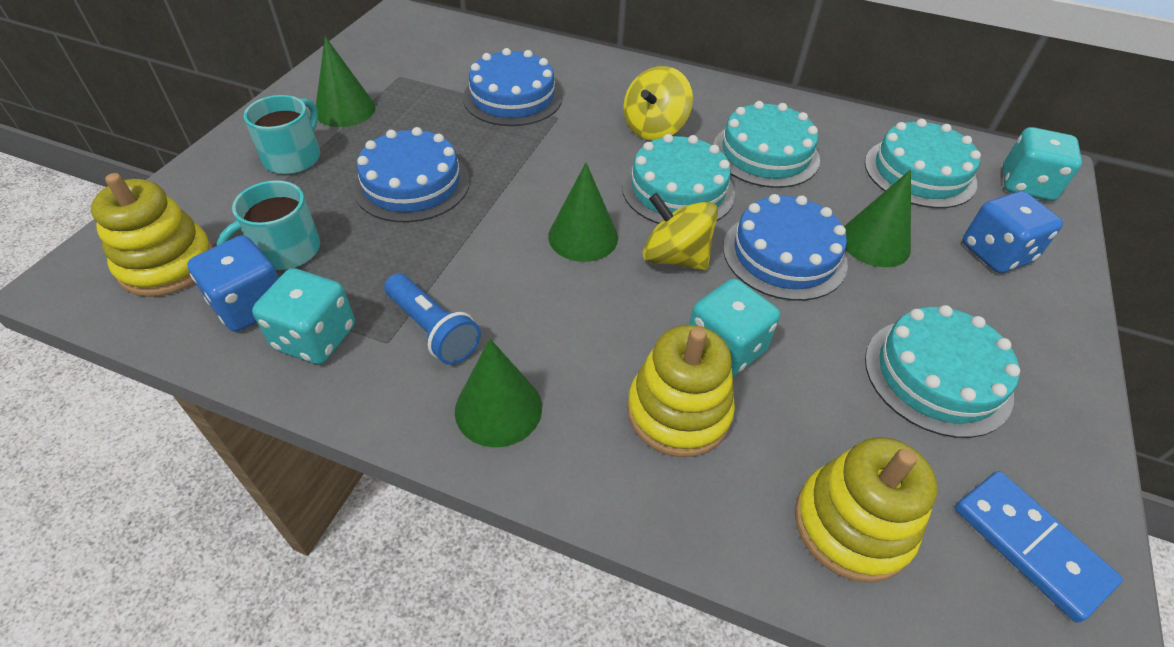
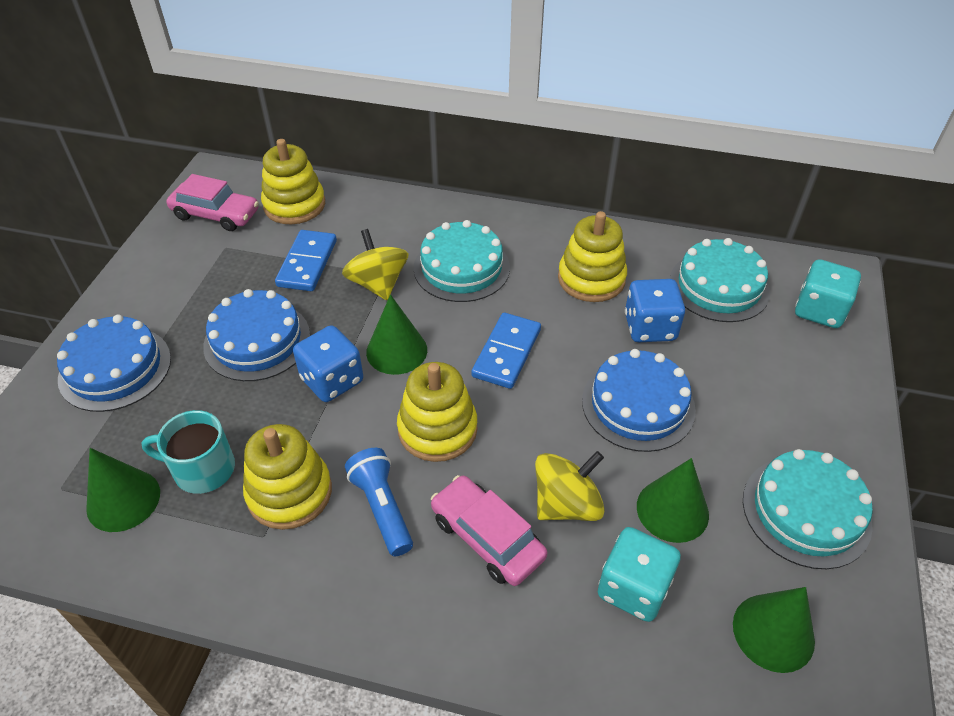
blue domino: 1 -> 2
pink car: 0 -> 2
turquoise cake: 4 -> 3
turquoise dice: 3 -> 2
turquoise mug: 2 -> 1
yellow stacking toy: 3 -> 4

